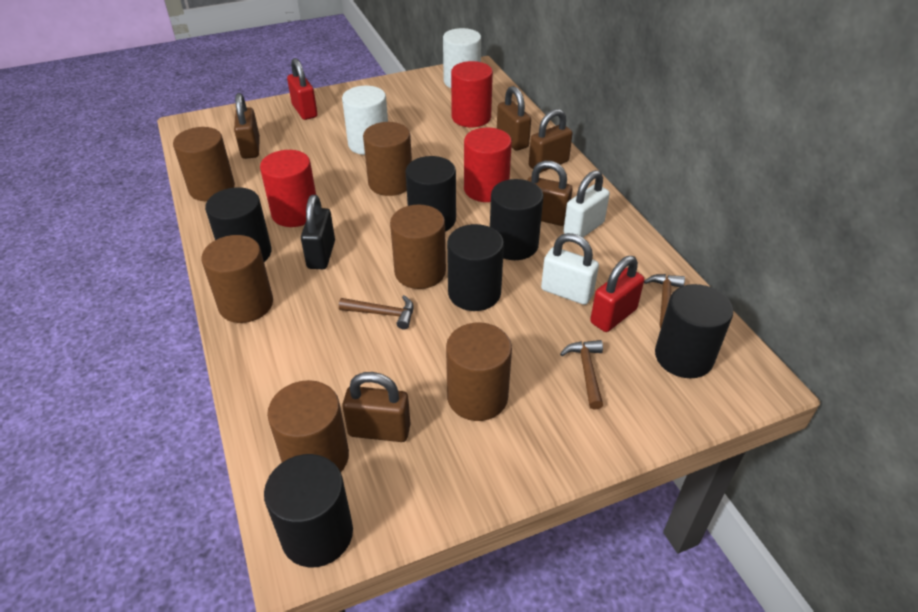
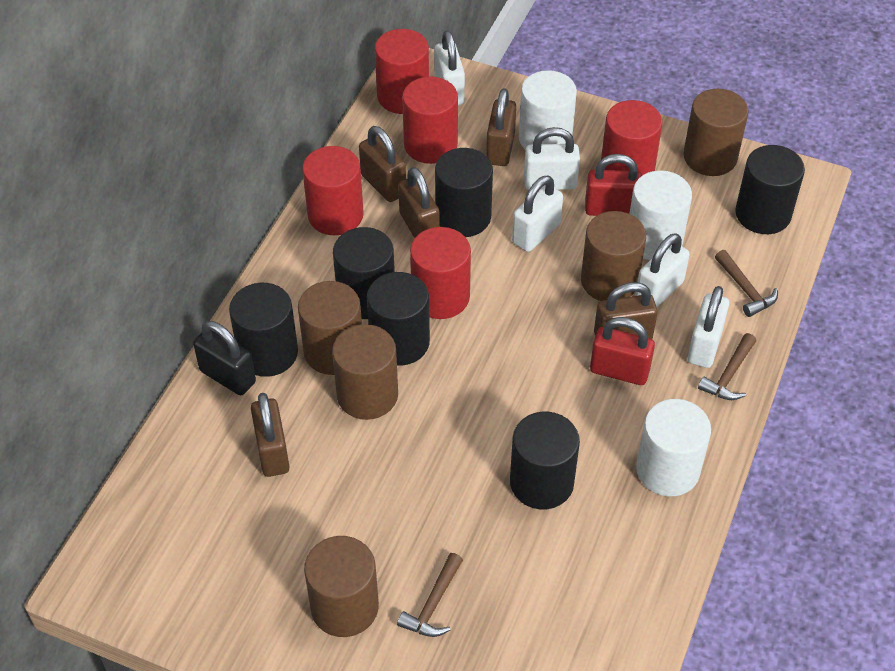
brown cylinder: 6 -> 5
red cylinder: 3 -> 5
white cylinder: 2 -> 3
white padlock: 2 -> 5

